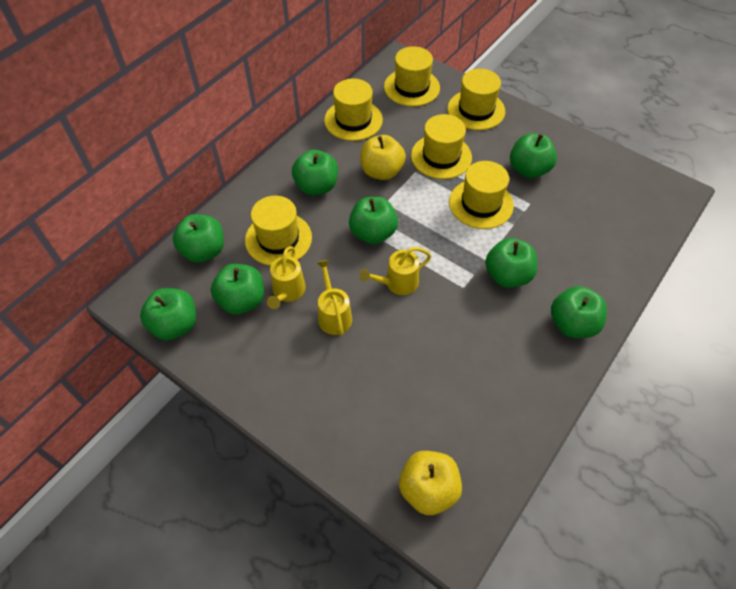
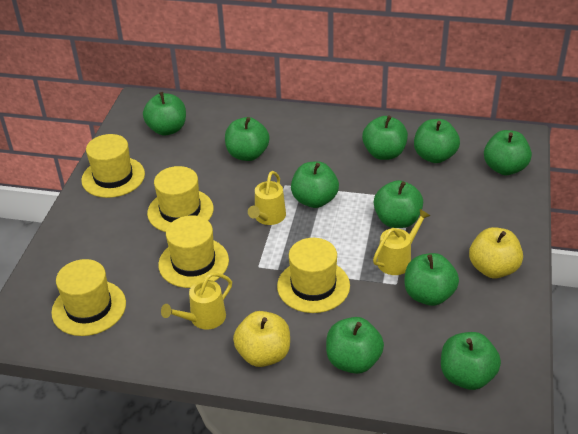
green apple: 8 -> 10
yellow hat: 6 -> 5

